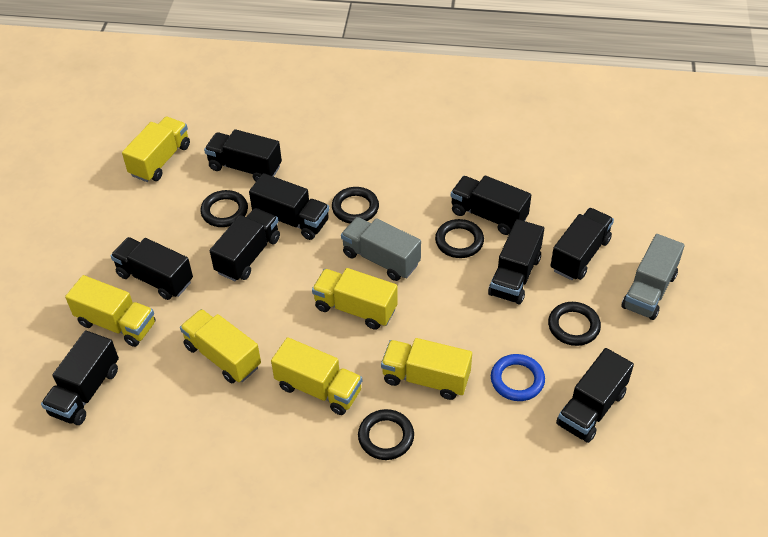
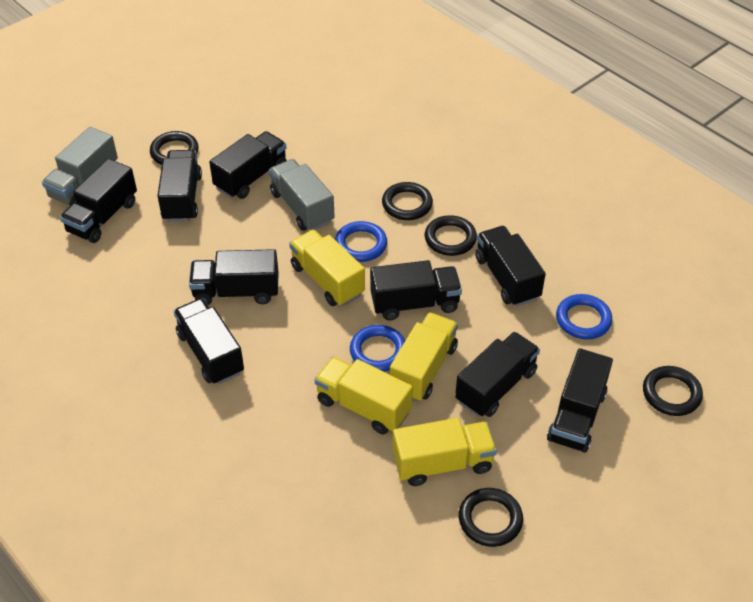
blue ring: 1 -> 3
yellow truck: 6 -> 4

